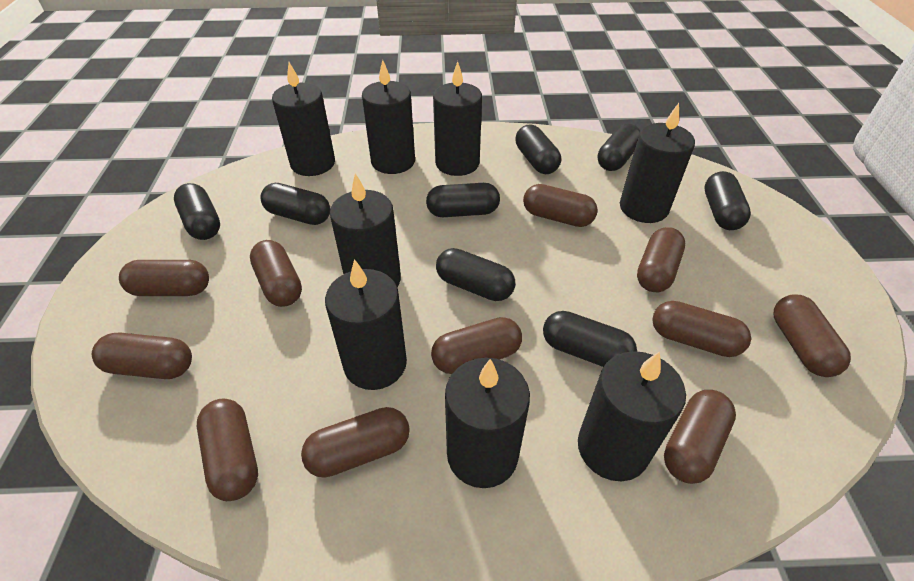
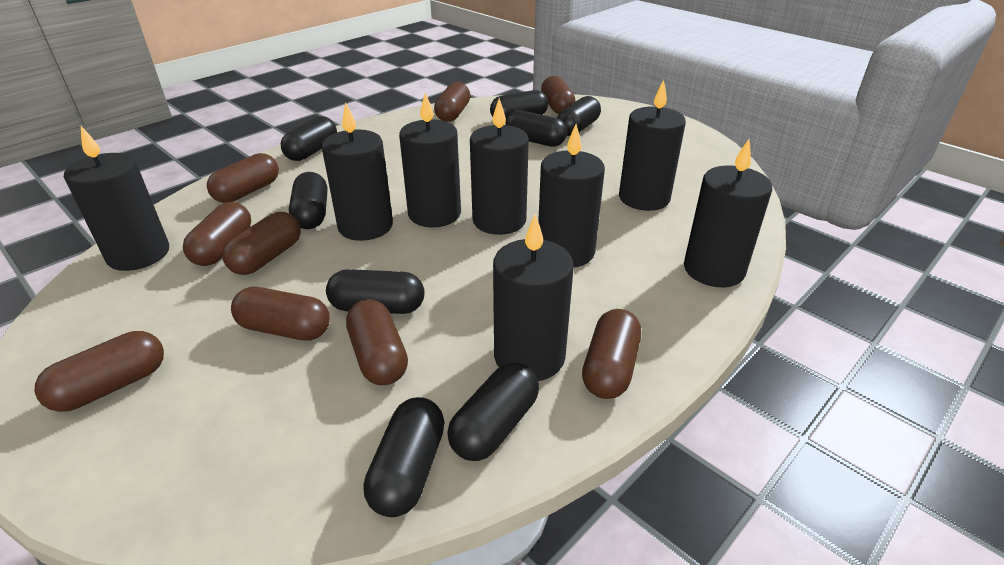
brown capsule: 11 -> 9

